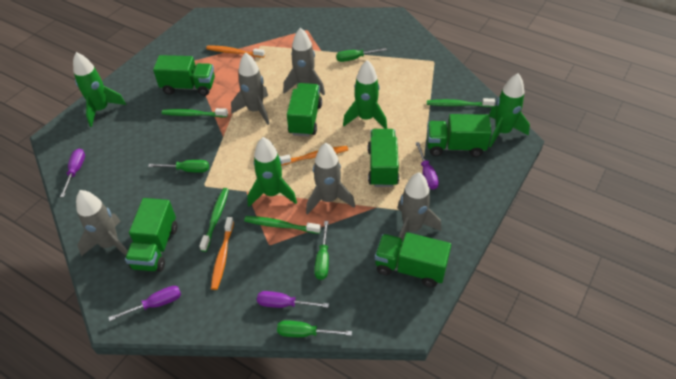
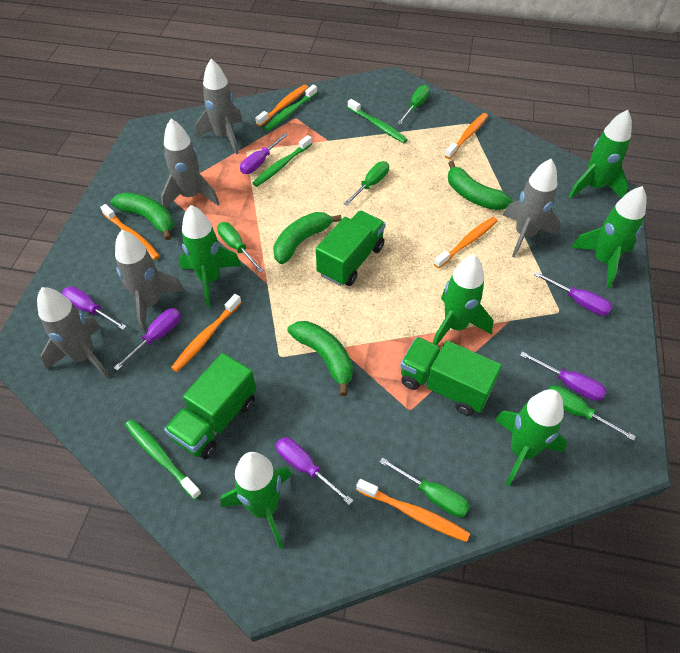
green banana: 0 -> 4
green rocket: 4 -> 6
green screwdriver: 4 -> 5
green truck: 6 -> 3
orange toothbrush: 3 -> 6
purple screwdriver: 4 -> 6

